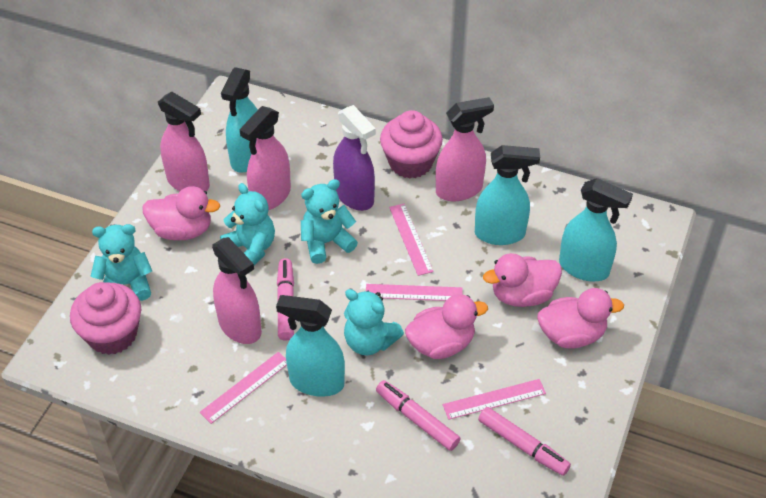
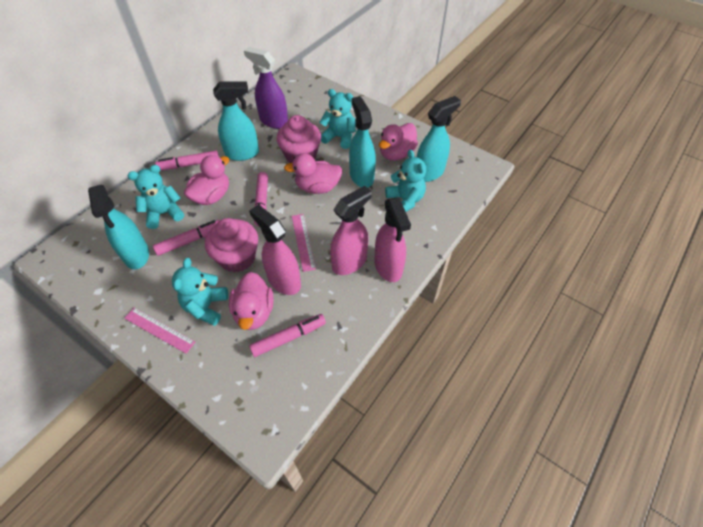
pink marker: 3 -> 4
pink ruler: 4 -> 2
pink spray bottle: 4 -> 3

